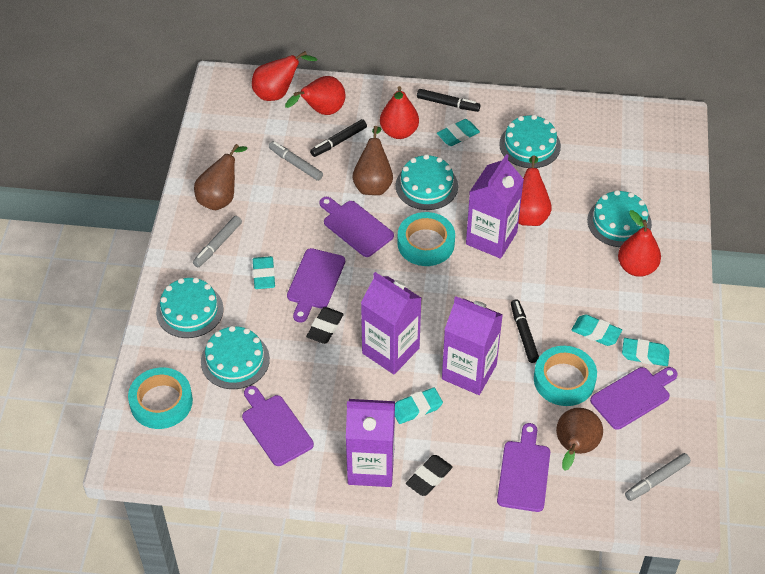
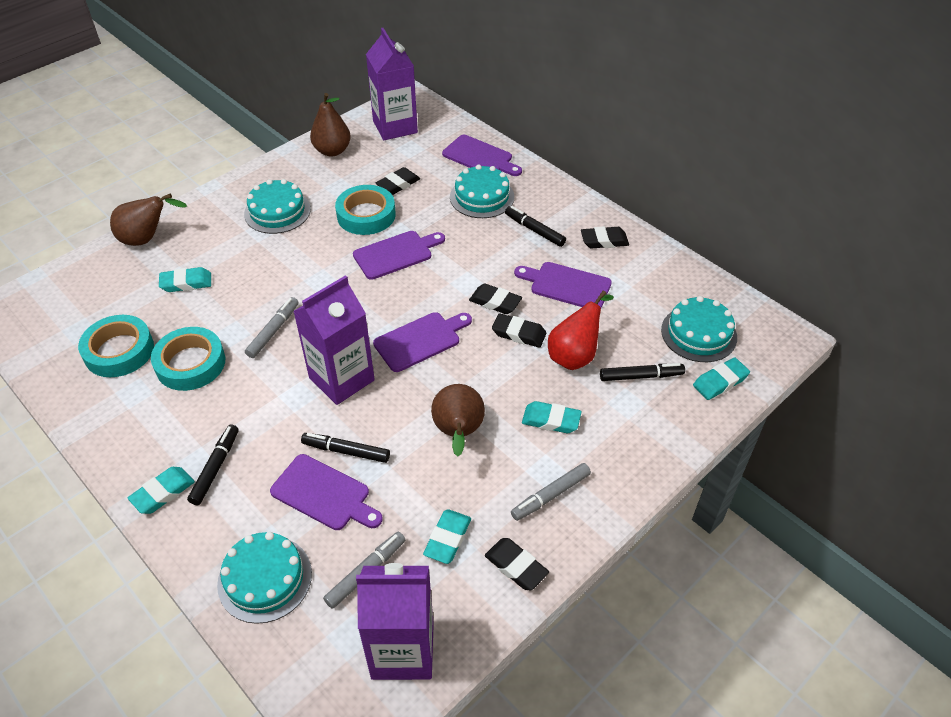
black eraser: 2 -> 5
black marker: 3 -> 4
purple carton: 4 -> 3
red pear: 5 -> 1
turquoise cake: 5 -> 4

